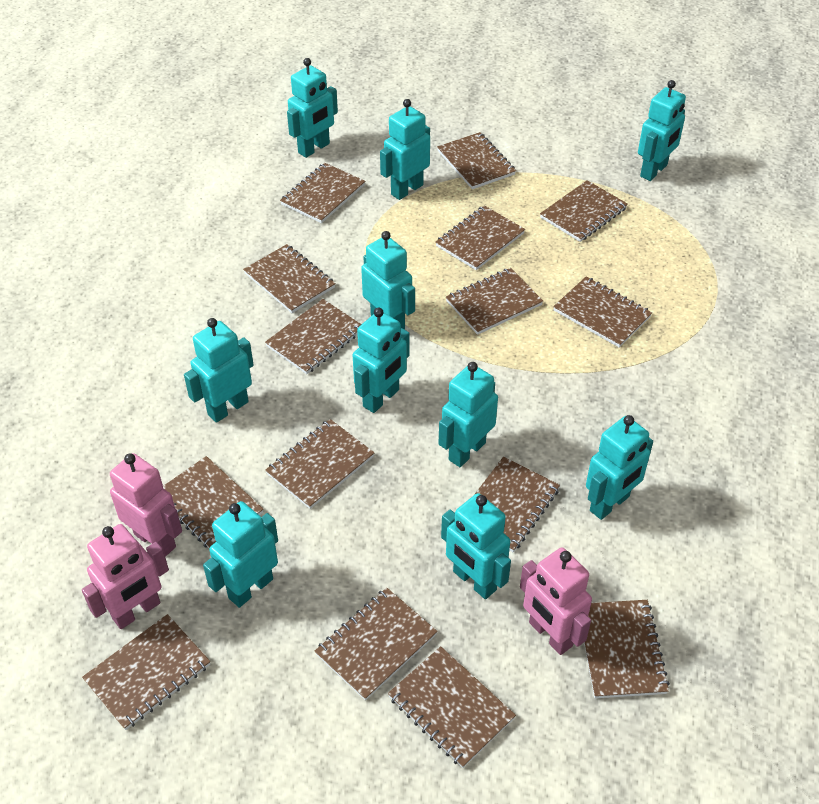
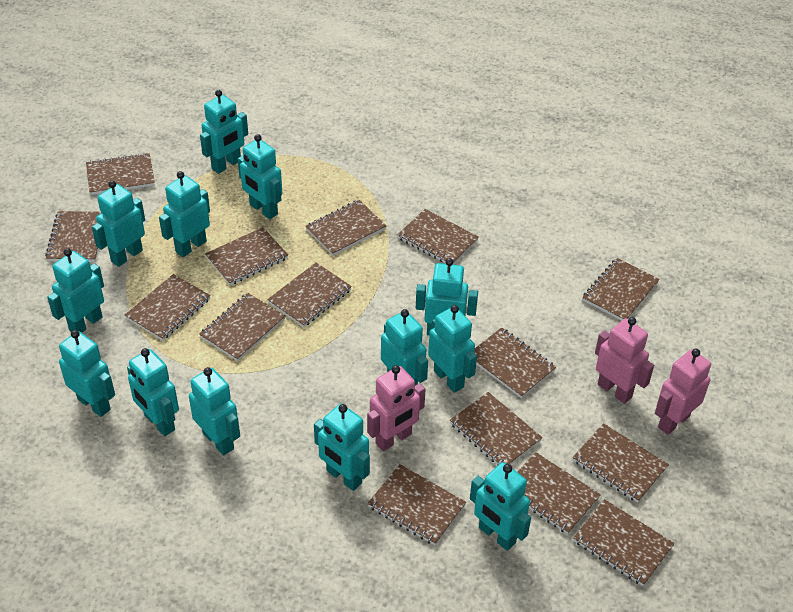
turquoise robot: 10 -> 13

